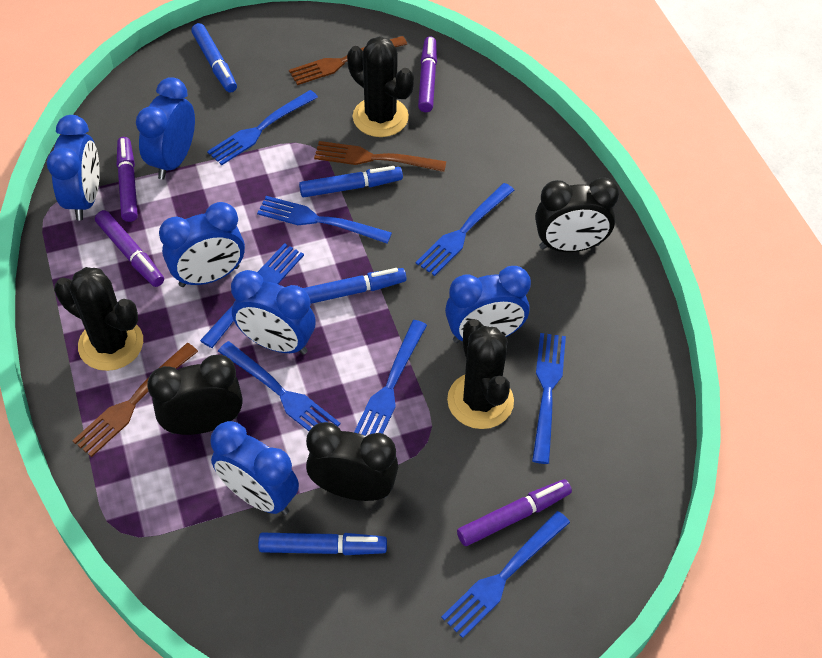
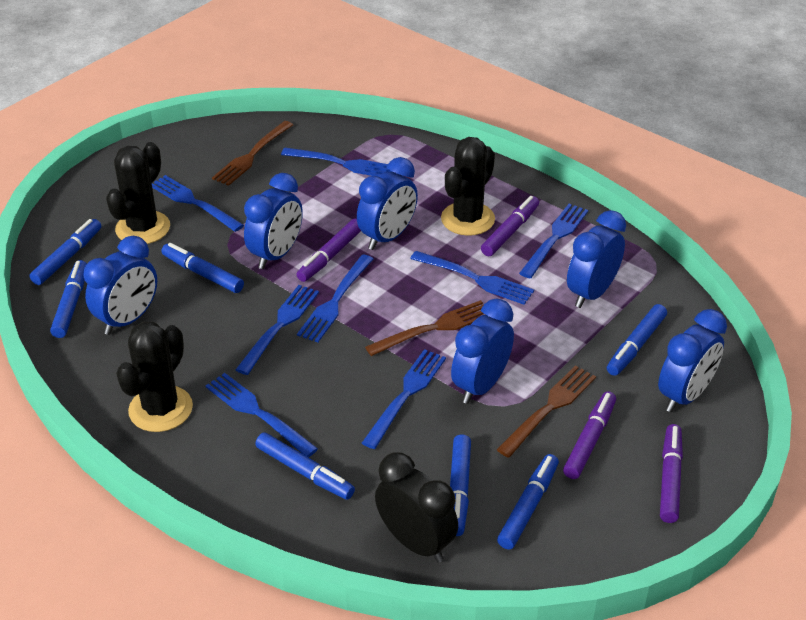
black clock: 3 -> 1
blue marker: 4 -> 7

